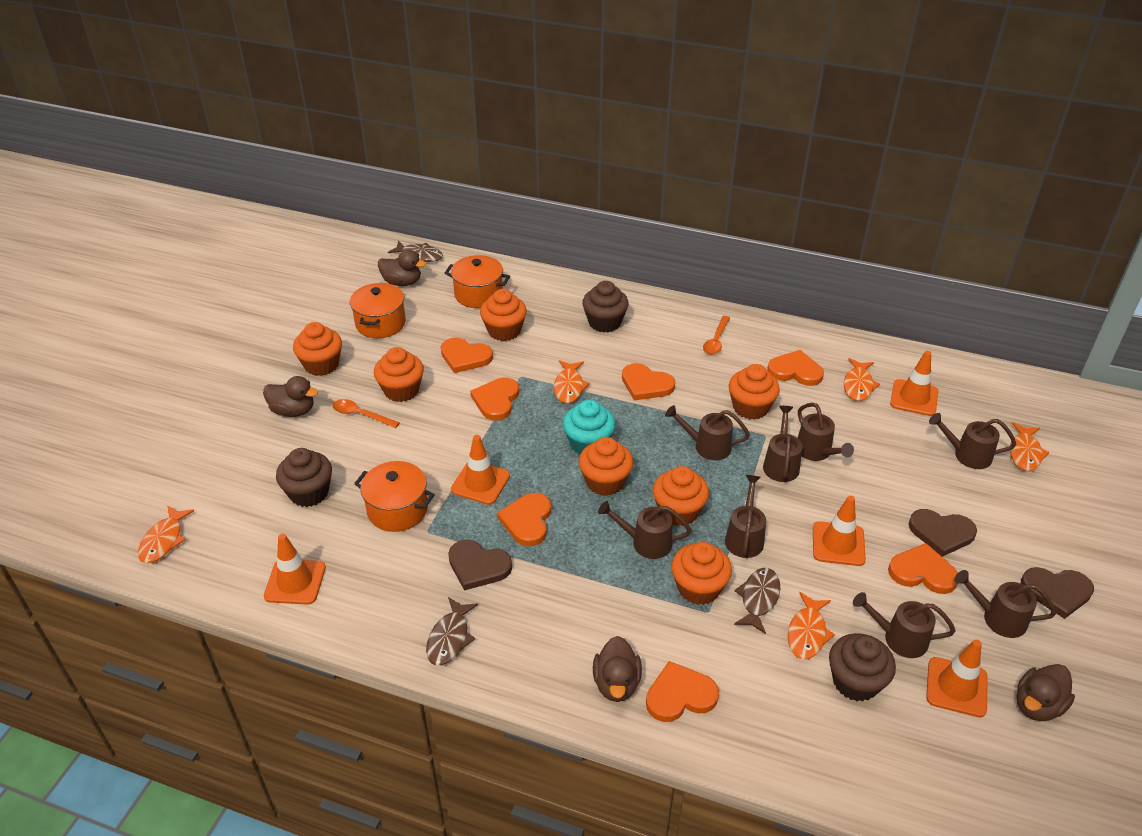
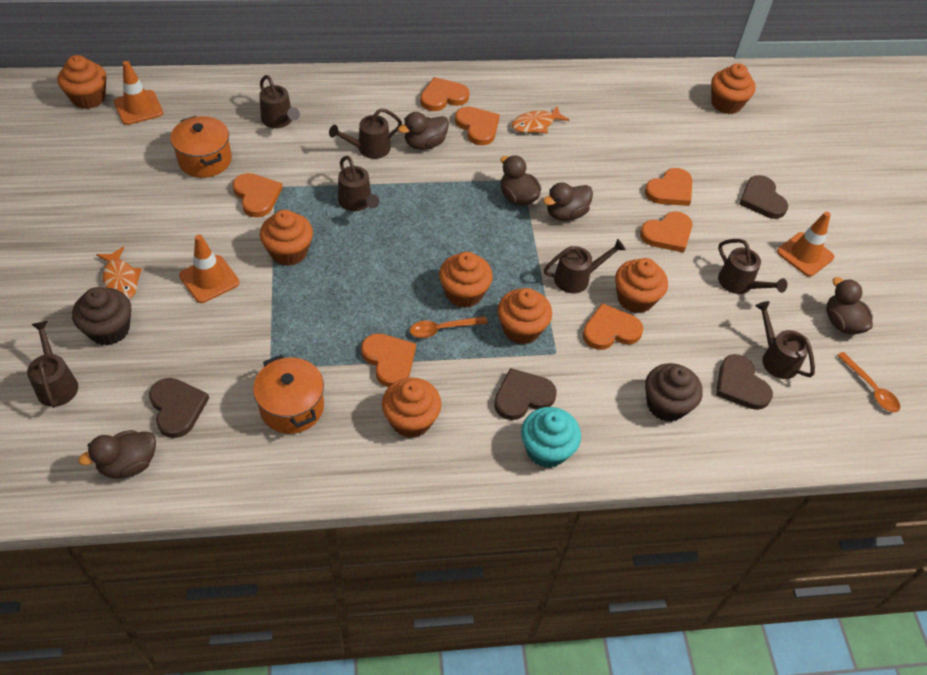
brown cupcake: 3 -> 2
brown duck: 4 -> 5
brown fish: 3 -> 0
brown heart: 3 -> 4
brown watering can: 8 -> 7
orange fish: 5 -> 2
orange pot: 3 -> 2
orange traffic cone: 5 -> 3

